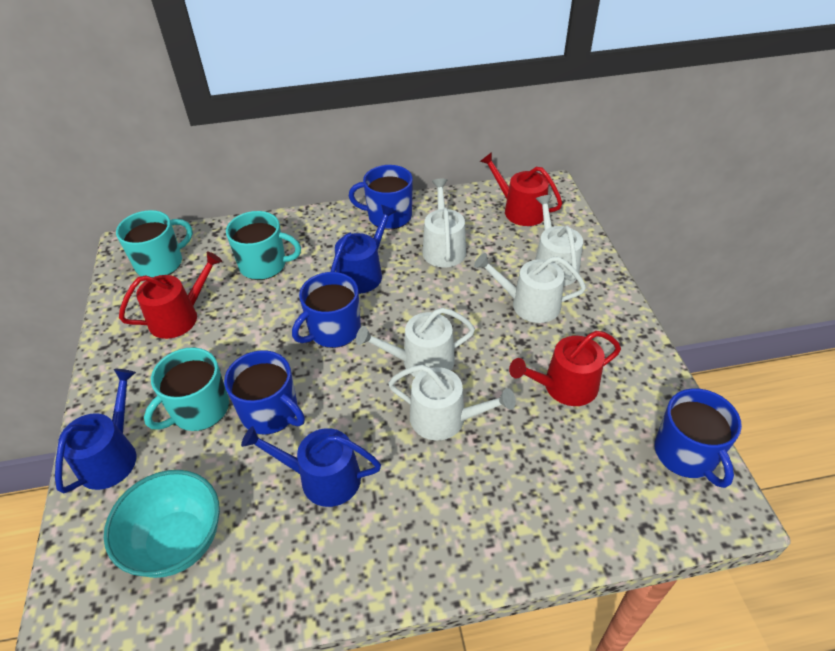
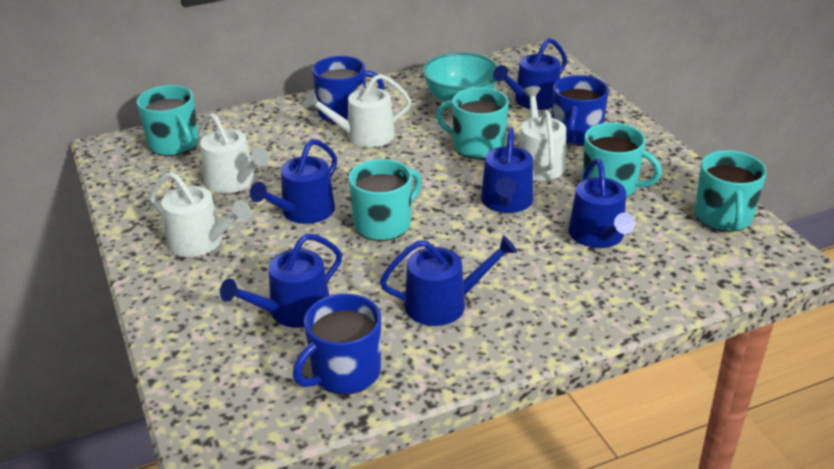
blue mug: 4 -> 3
blue watering can: 3 -> 6
red watering can: 3 -> 0
turquoise mug: 3 -> 5
white watering can: 5 -> 4

